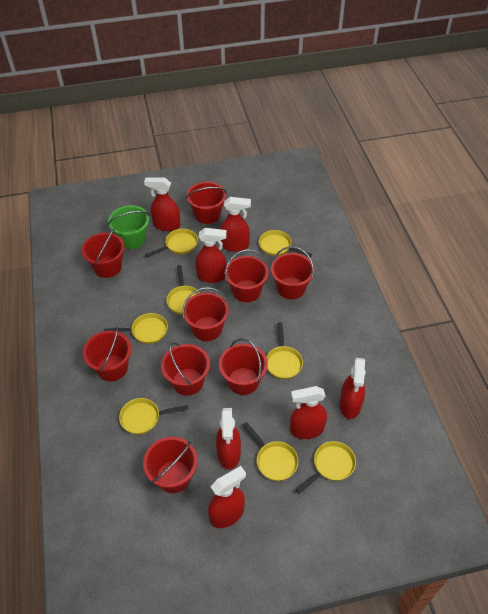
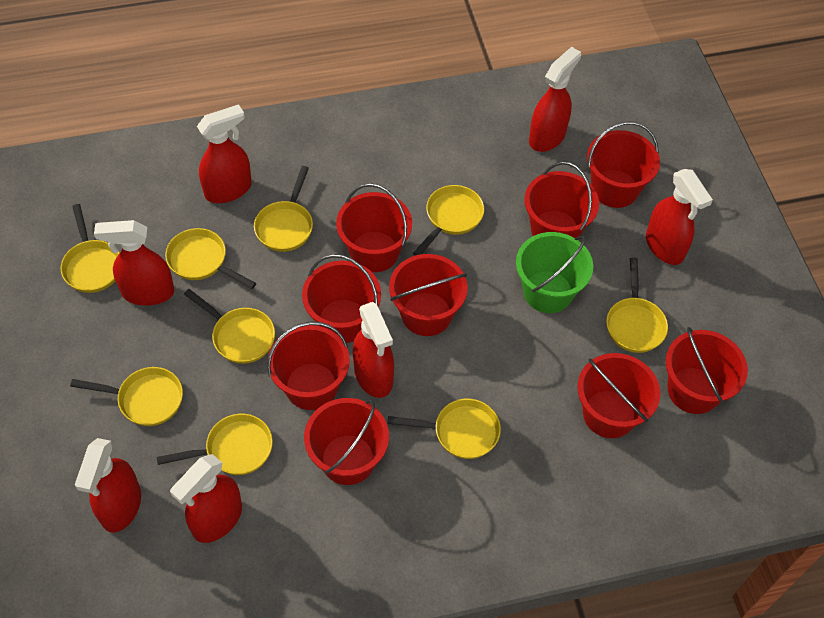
yellow pan: 8 -> 9

